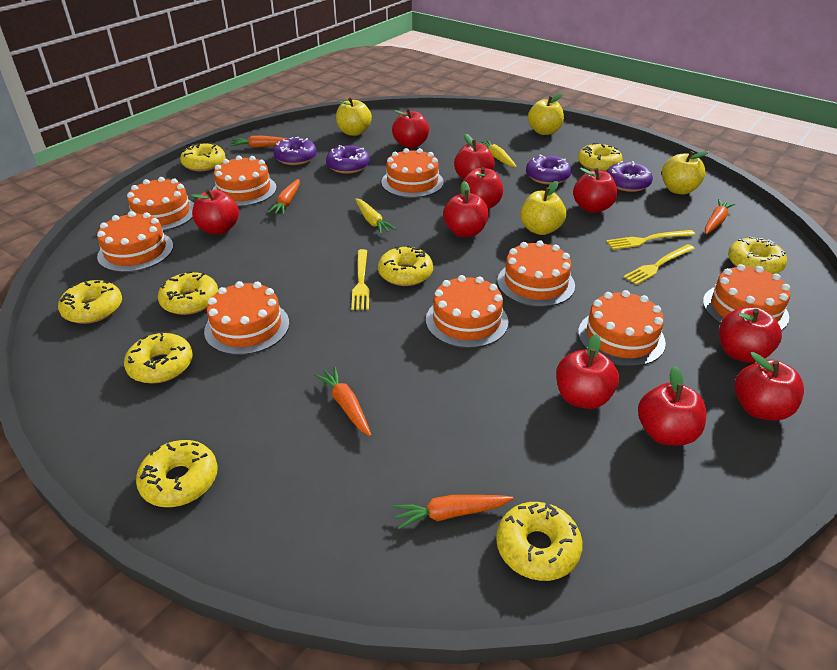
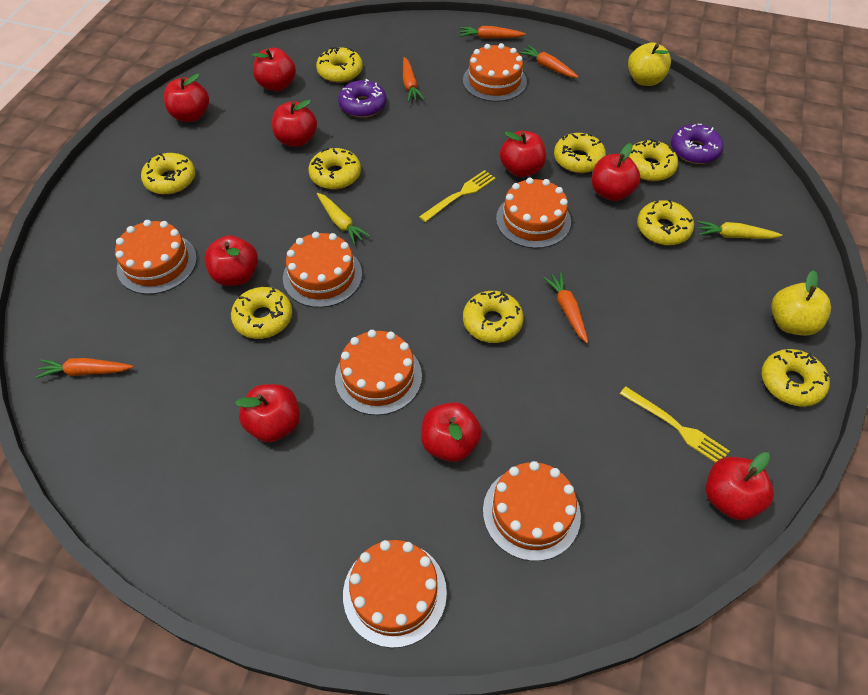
orange cake: 9 -> 7
purple donut: 4 -> 2
red apple: 10 -> 9
yellow apple: 4 -> 2
yellow fork: 3 -> 2

